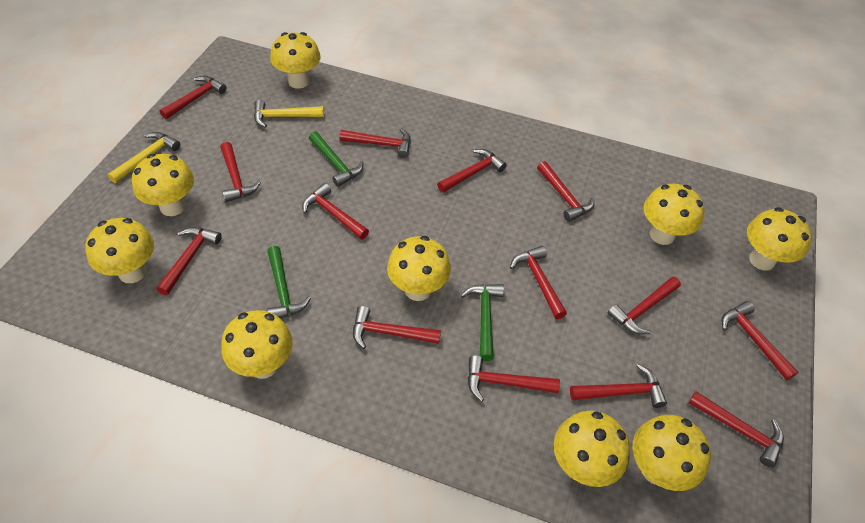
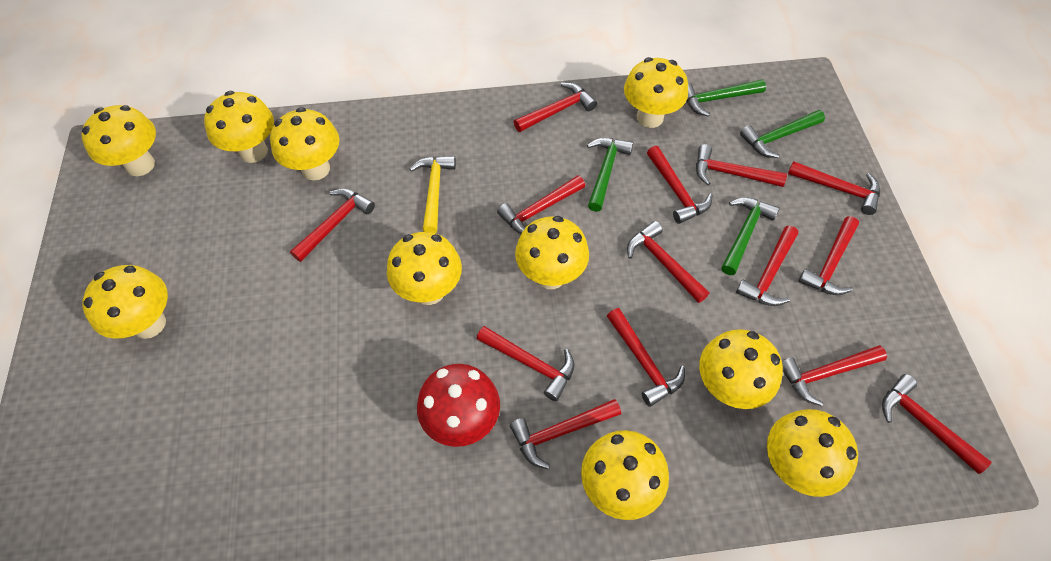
green hammer: 3 -> 4
red mushroom: 0 -> 1
yellow hammer: 2 -> 1
yellow mushroom: 9 -> 10

